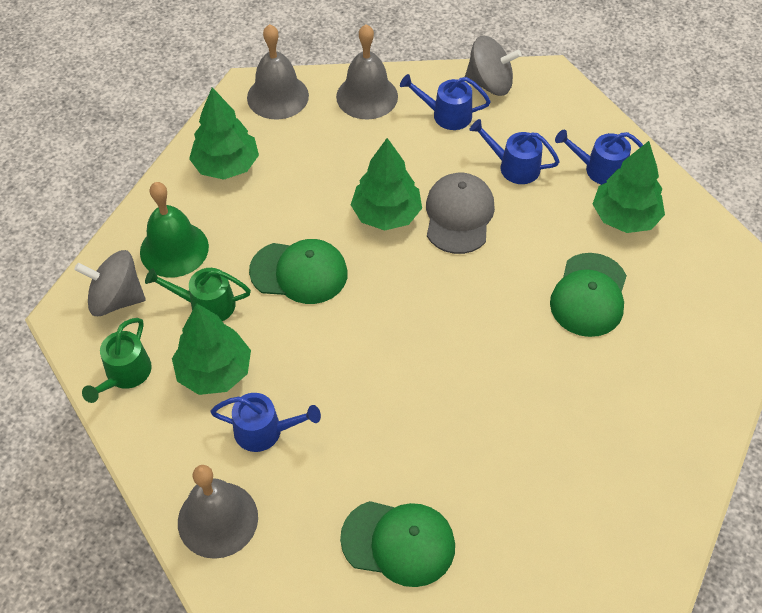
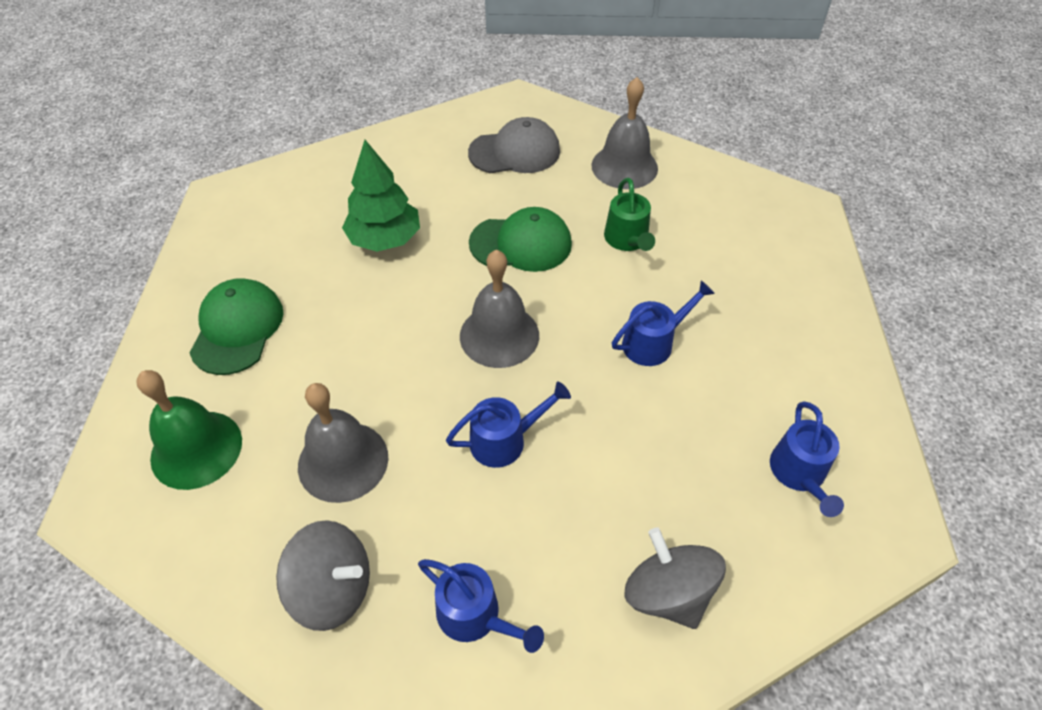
green cap: 3 -> 2
green tree: 4 -> 1
green watering can: 2 -> 1

